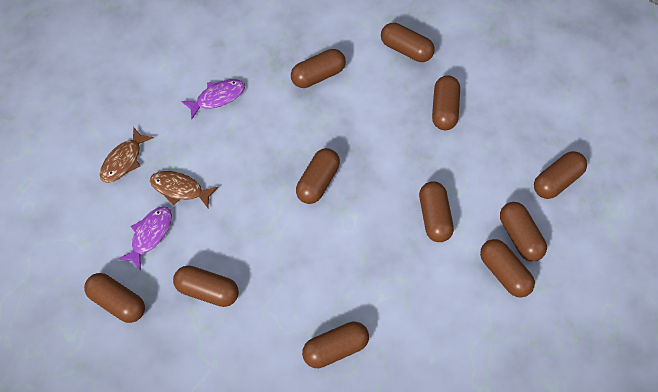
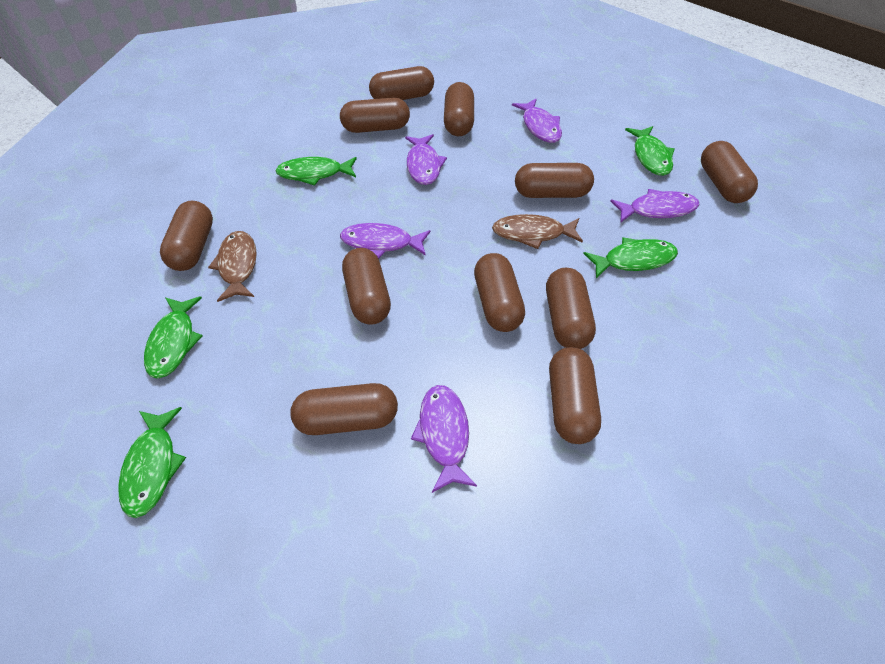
green fish: 0 -> 5
purple fish: 2 -> 5

